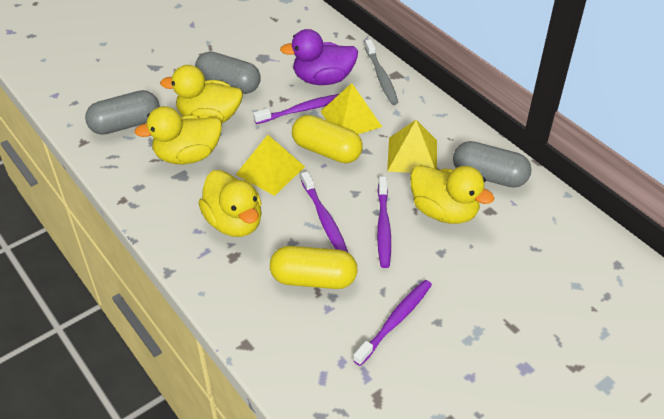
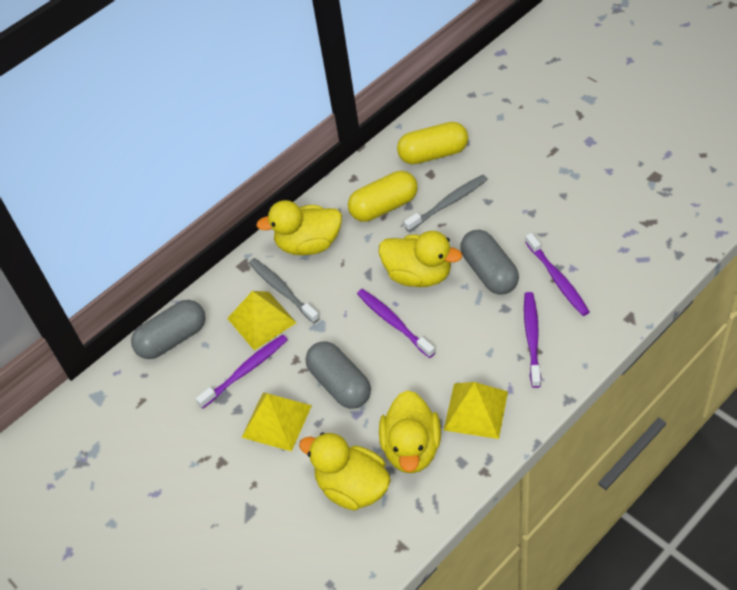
grey toothbrush: 1 -> 2
purple duck: 1 -> 0

